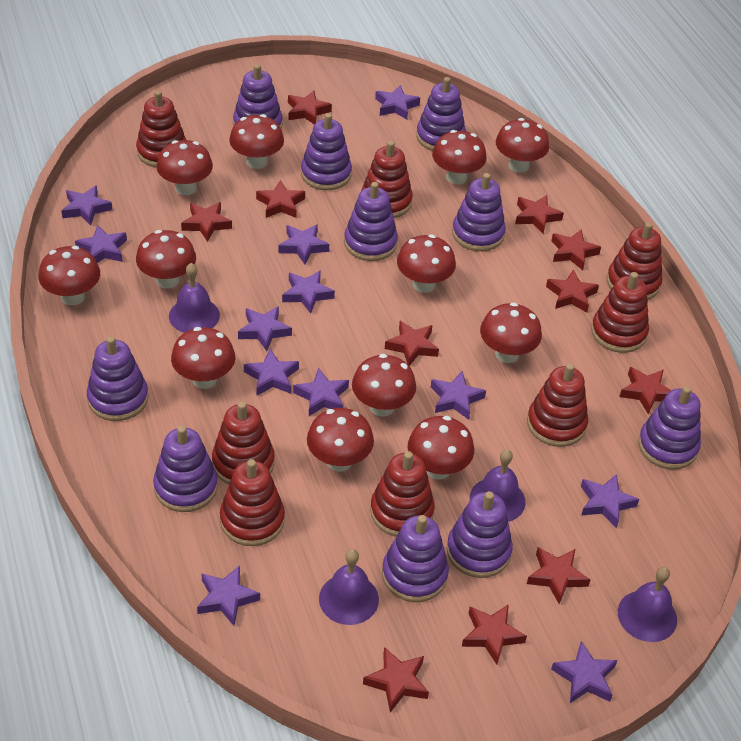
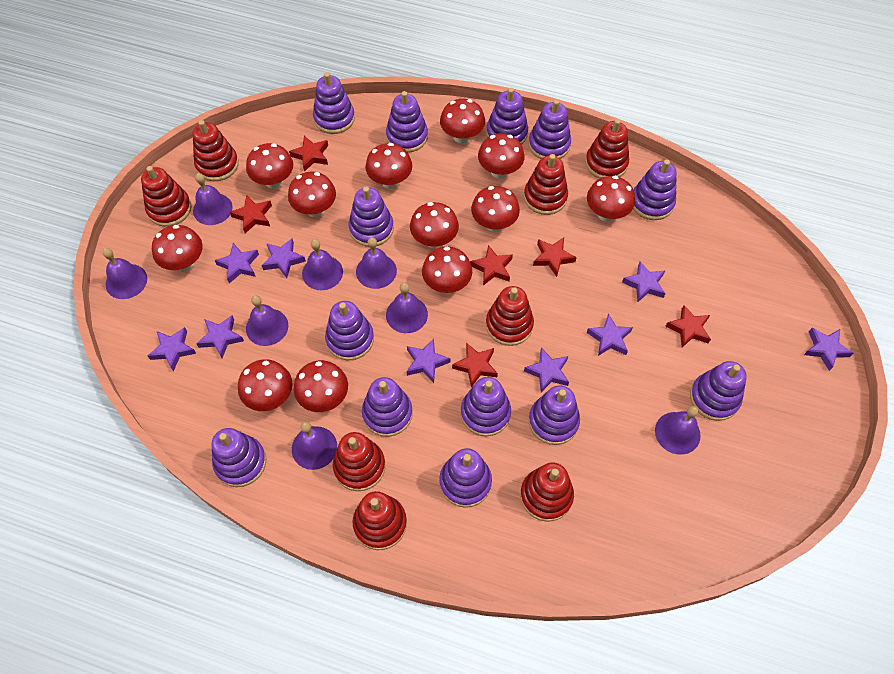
purple bell: 4 -> 8
purple stacking toy: 10 -> 13
purple star: 12 -> 9
red star: 11 -> 6

